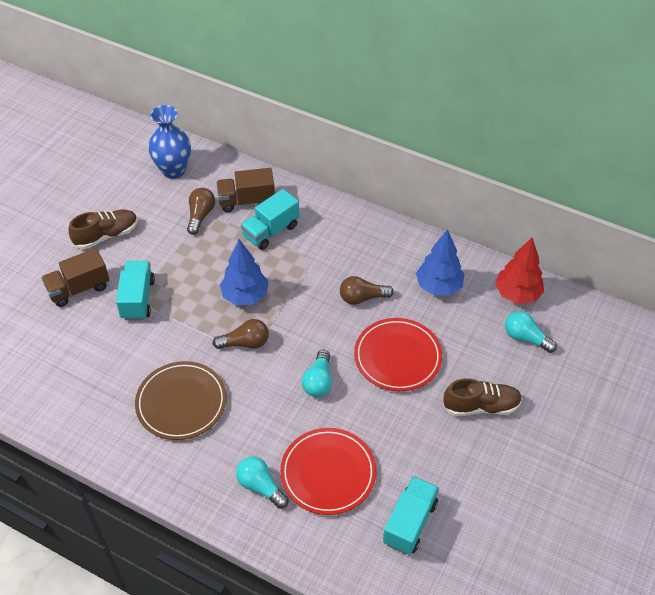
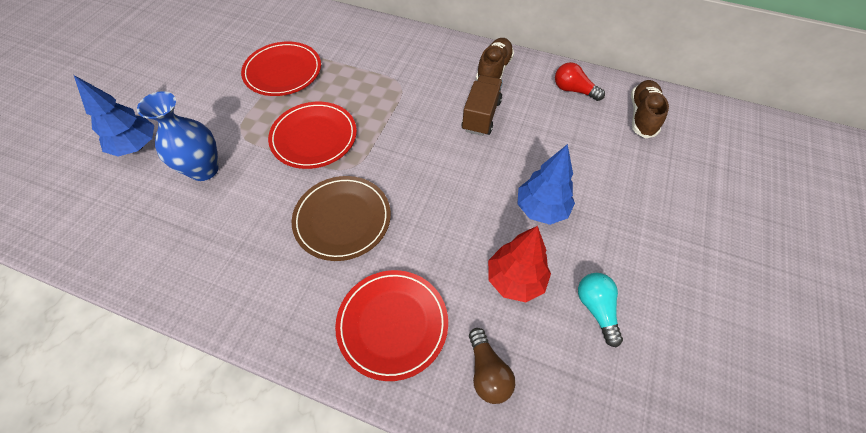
brown light bulb: 3 -> 1
brown truck: 2 -> 1
red light bulb: 0 -> 1
red plate: 2 -> 3
turquoise light bulb: 3 -> 1
turquoise truck: 3 -> 0

